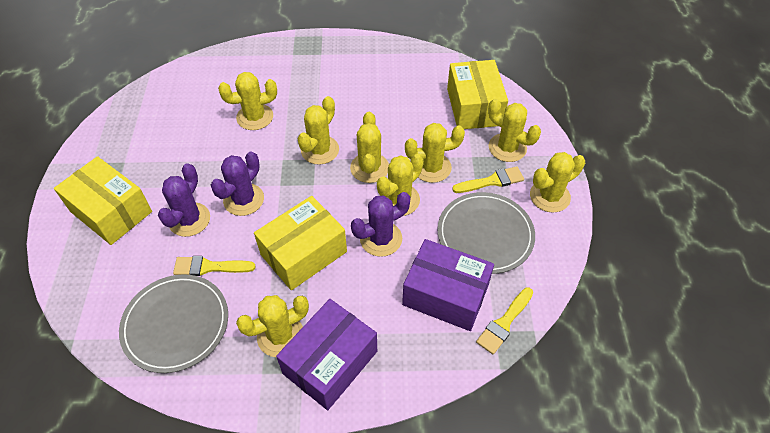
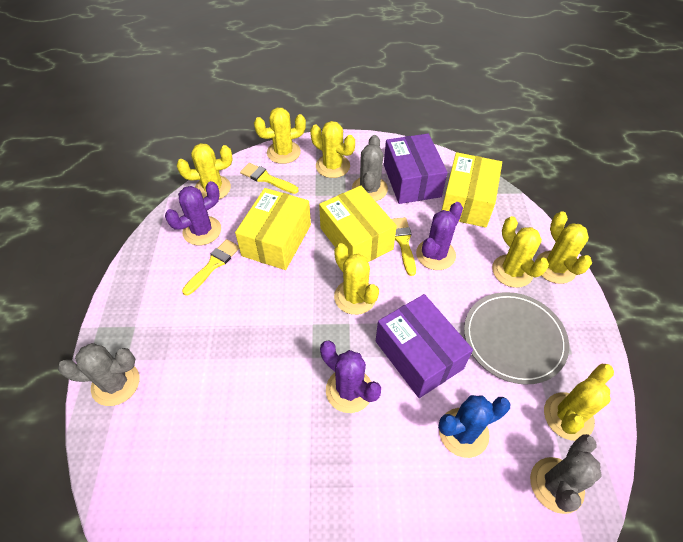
blue cactus: 0 -> 1
grey cactus: 0 -> 3
grey plate: 2 -> 1
yellow cactus: 8 -> 7

